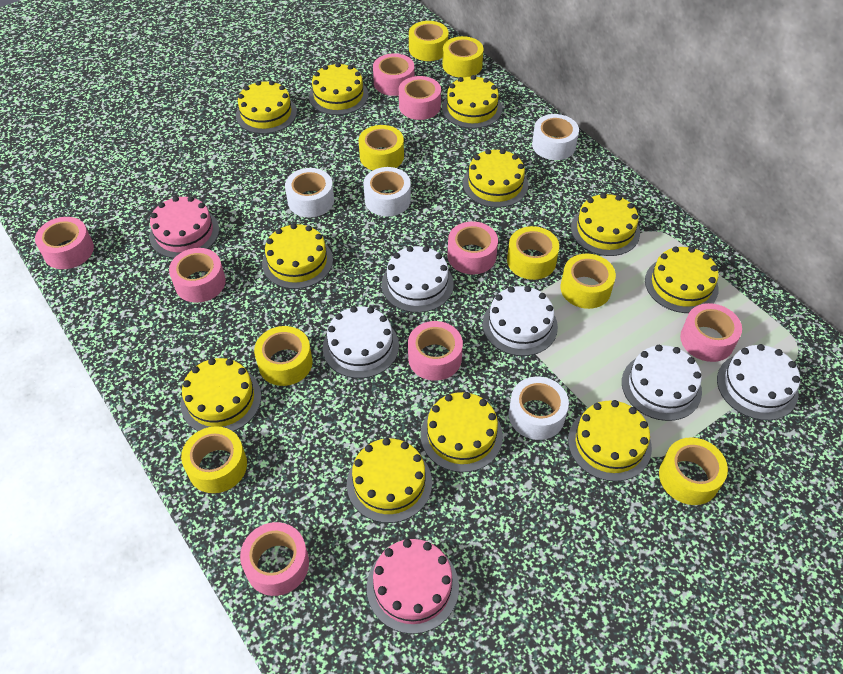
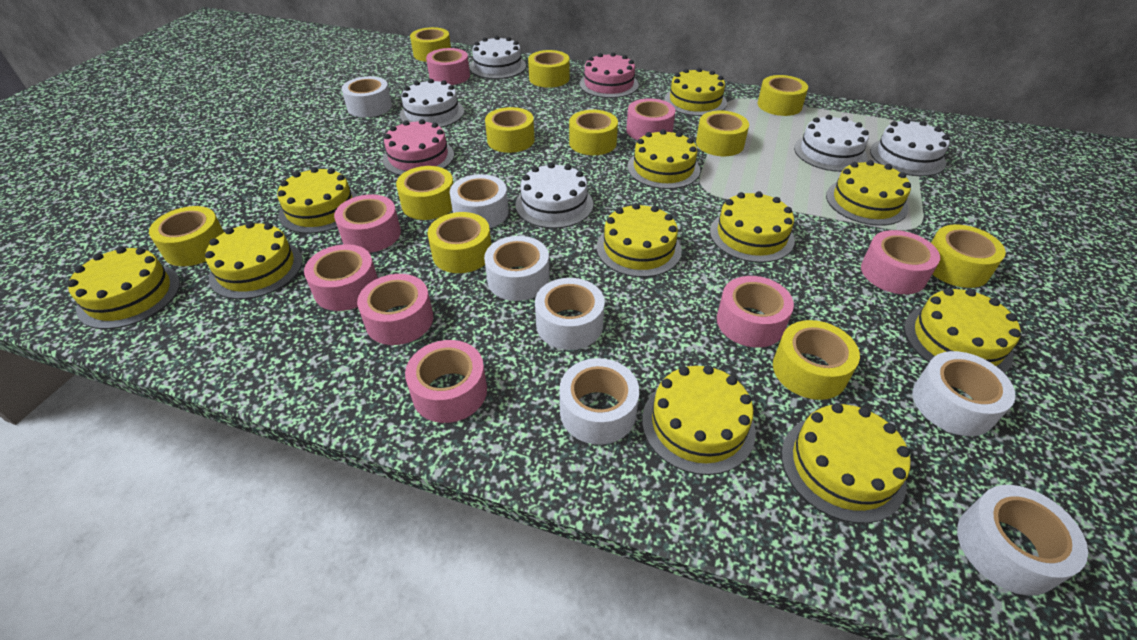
white tape: 4 -> 7
yellow tape: 8 -> 11

